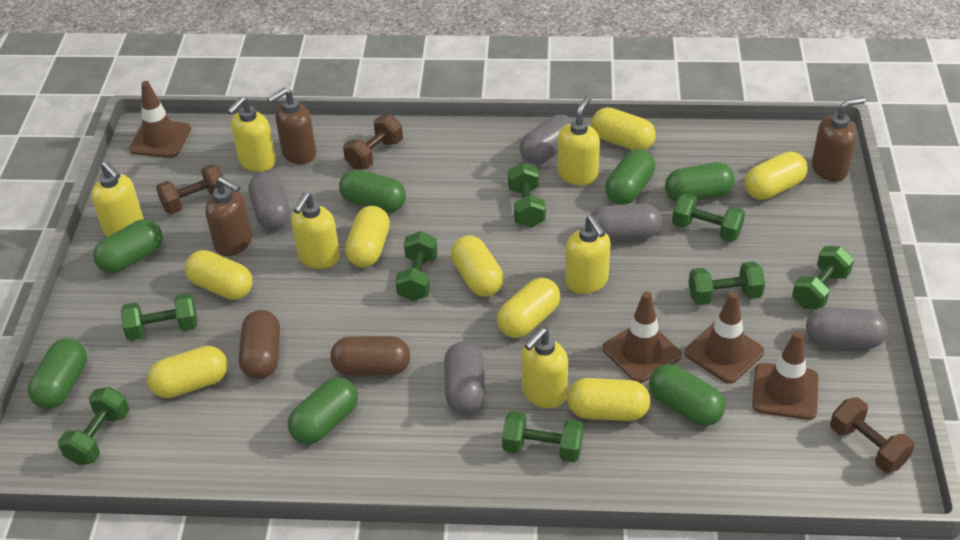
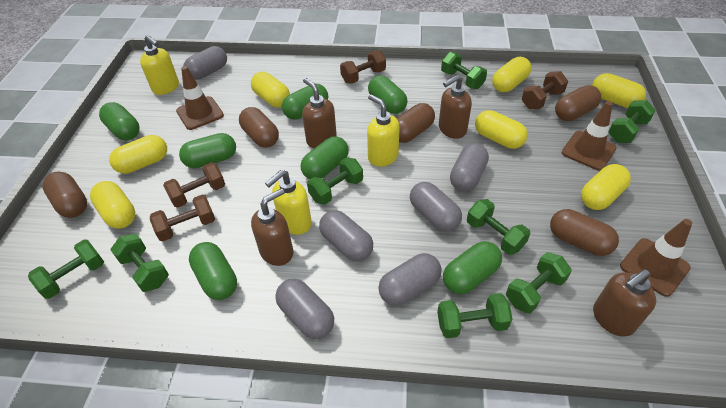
brown capsule: 2 -> 5
brown dumbbell: 3 -> 4
brown soap dispenser: 3 -> 4
brown traffic cone: 4 -> 3
grey capsule: 5 -> 6
yellow capsule: 8 -> 7
yellow soap dispenser: 6 -> 3

